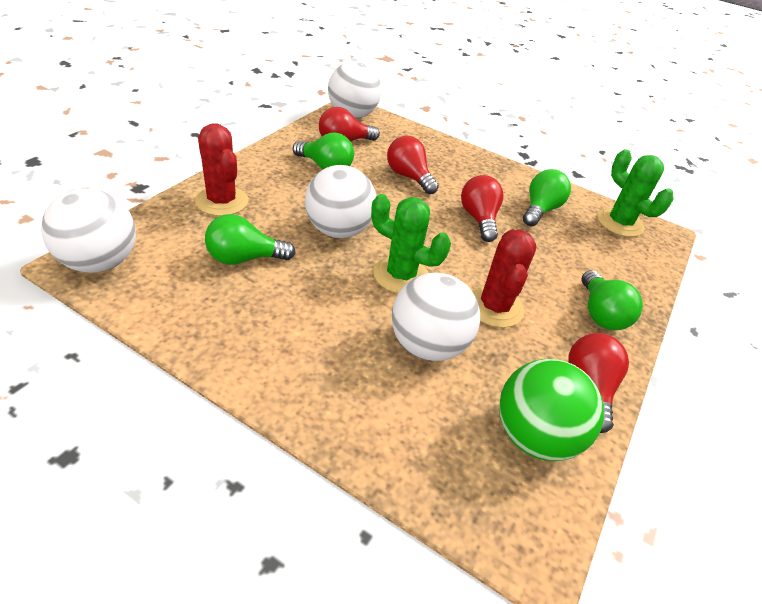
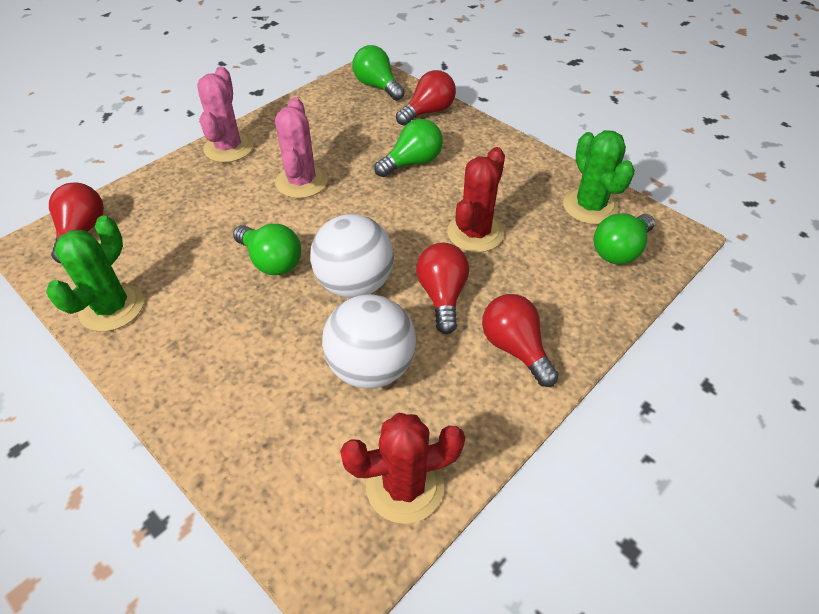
green ball: 1 -> 0
pink cactus: 0 -> 2
white ball: 4 -> 2

